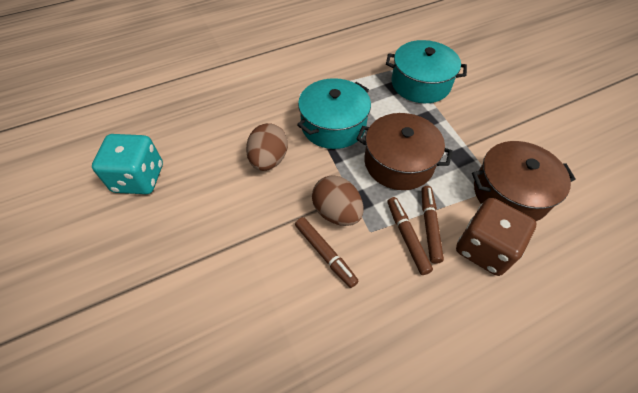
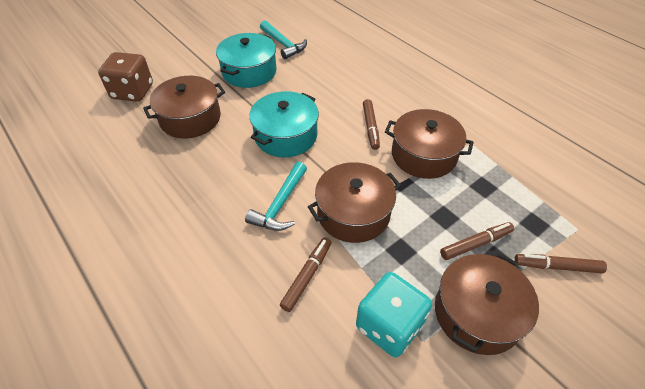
brown egg: 2 -> 0
brown marker: 3 -> 4
brown pot: 2 -> 4
turquoise hammer: 0 -> 2

